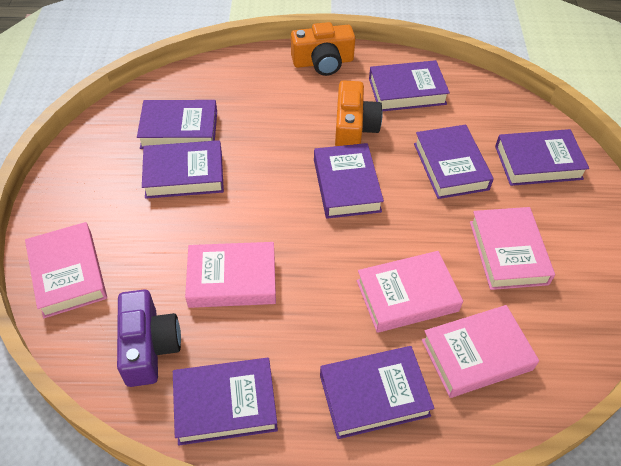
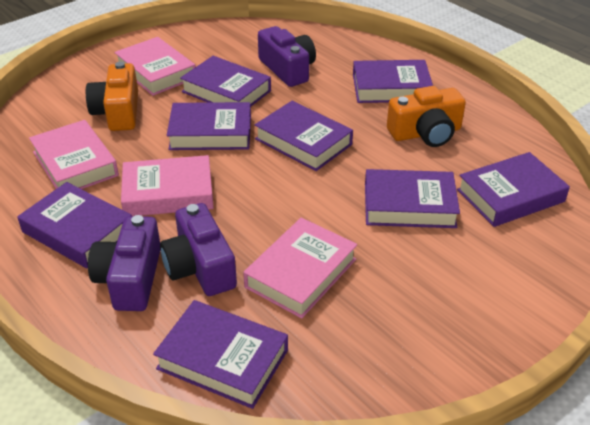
pink book: 5 -> 4
purple camera: 1 -> 3

